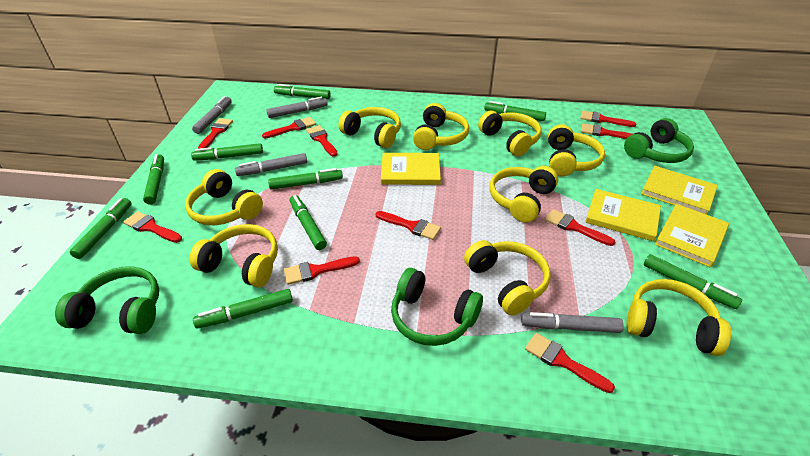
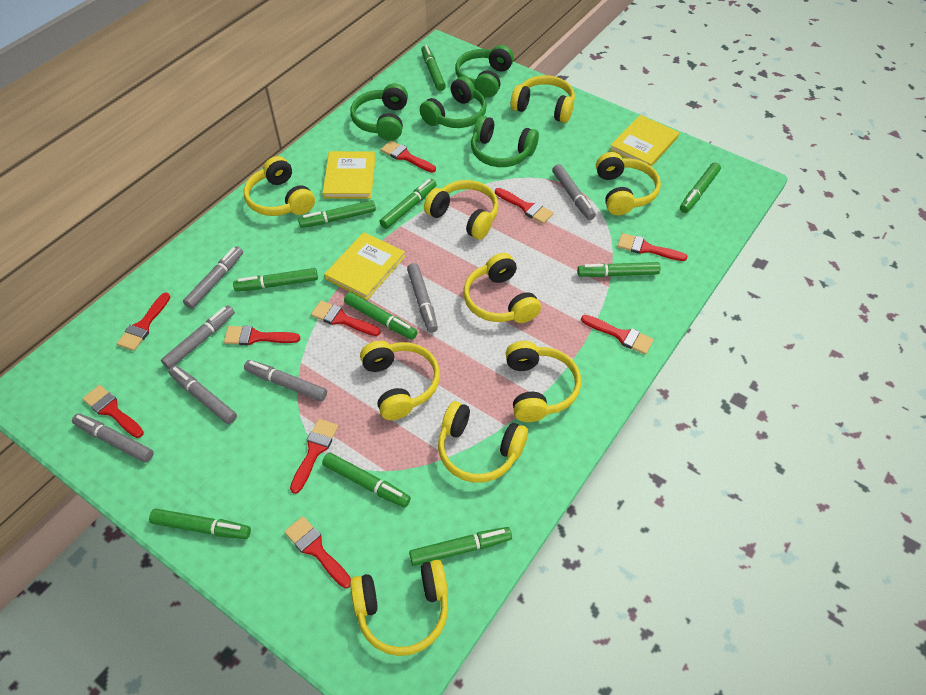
green headphones: 3 -> 4
green marker: 9 -> 10
grey marker: 4 -> 7
yellow book: 4 -> 3

